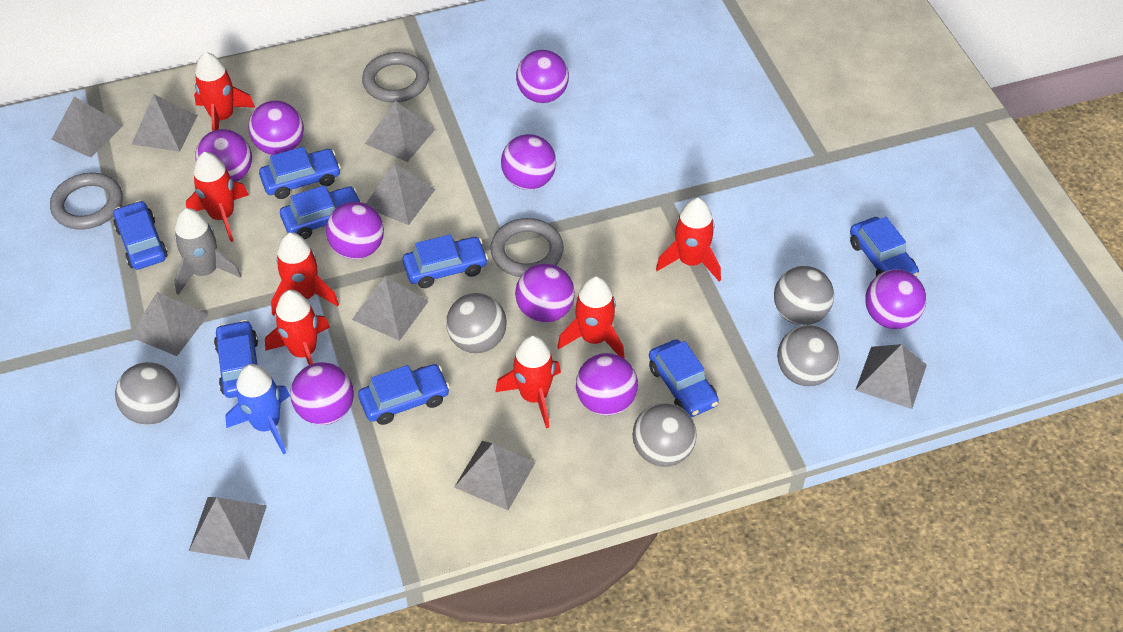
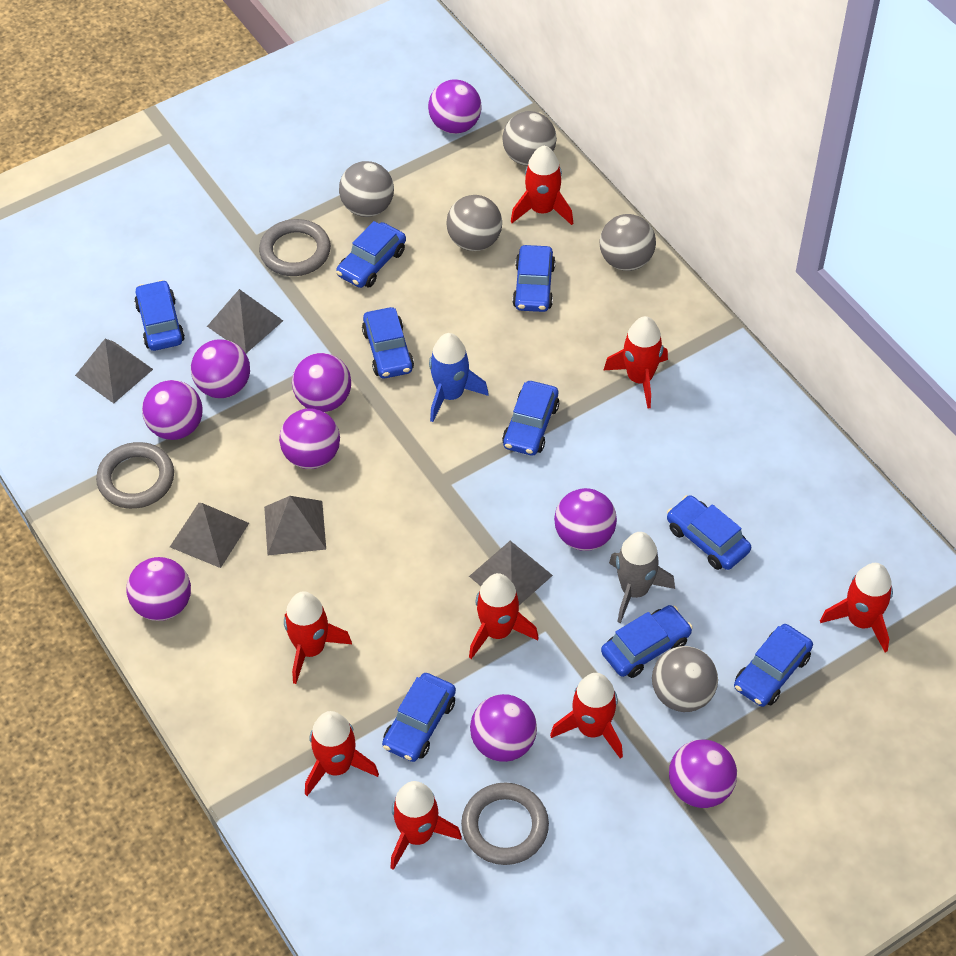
blue car: 8 -> 9
grey pyramid: 9 -> 5
red rocket: 7 -> 8

